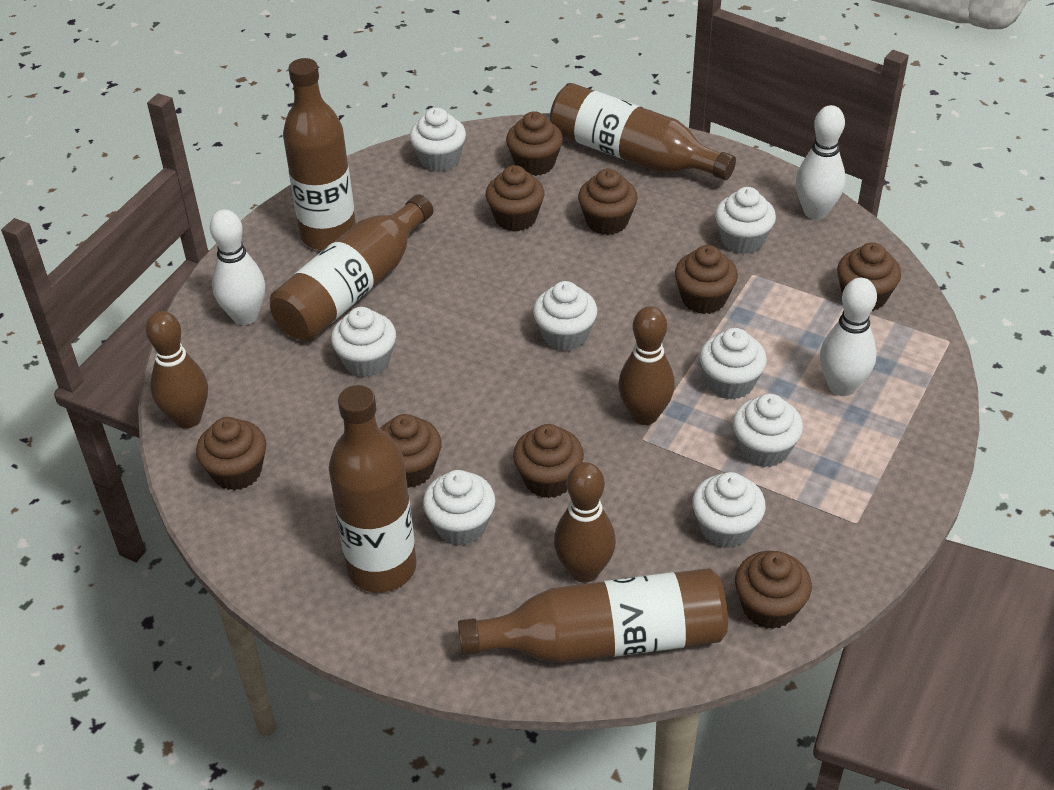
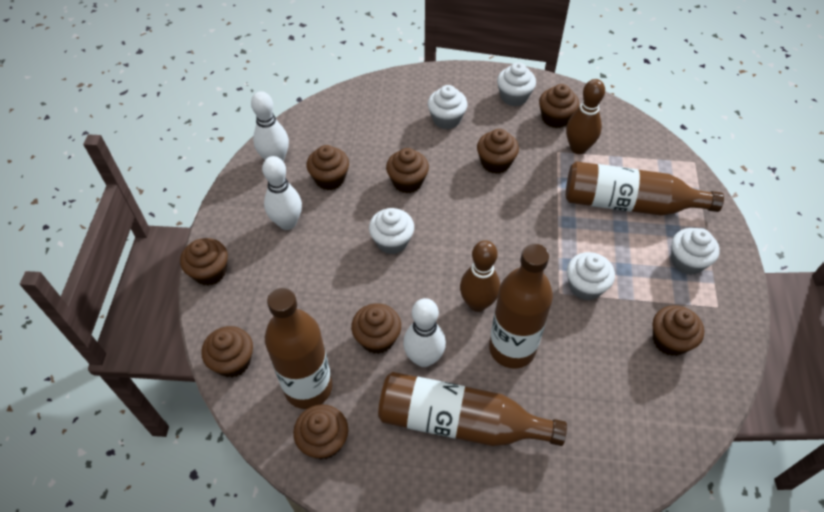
brown bottle: 5 -> 4
brown bowling pin: 3 -> 2
white cupcake: 8 -> 5

